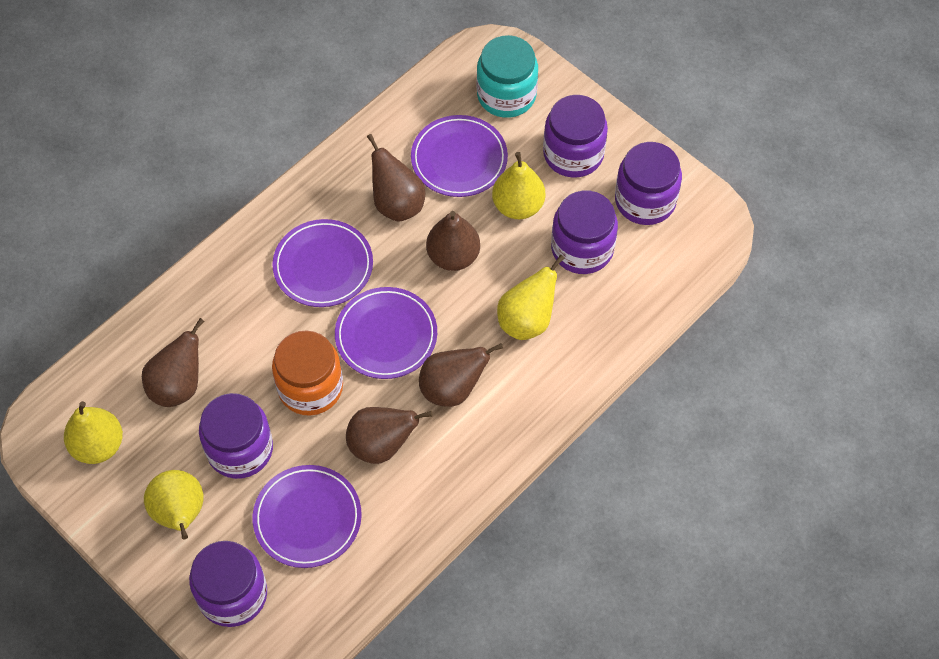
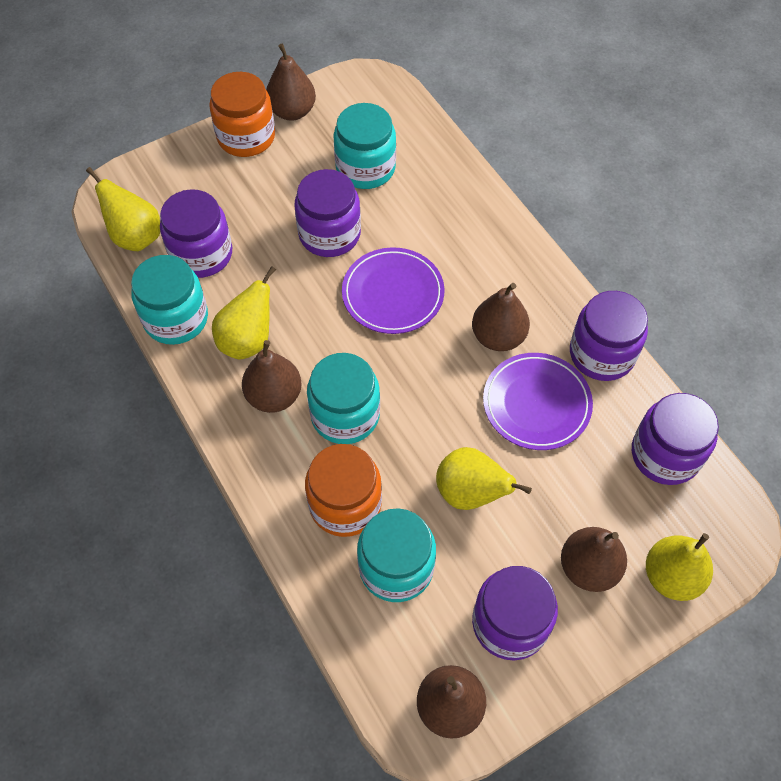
orange jar: 1 -> 2
purple plate: 4 -> 2
turquoise jar: 1 -> 4

